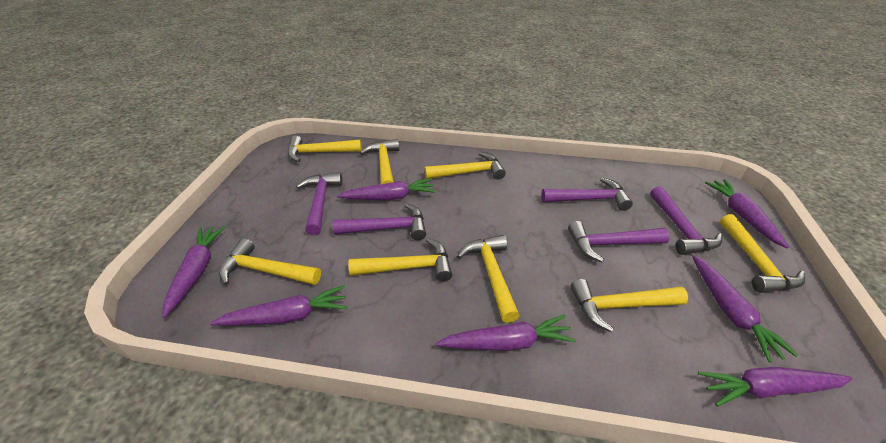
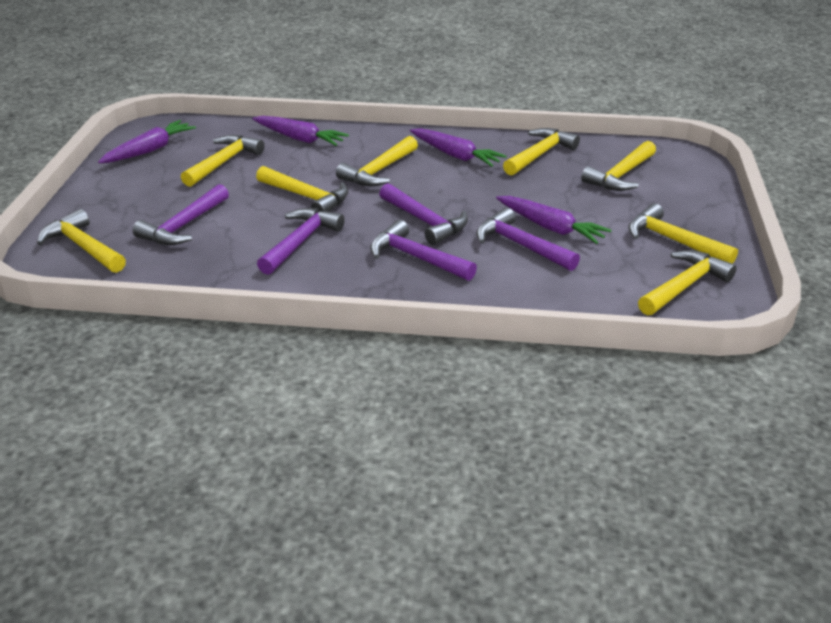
purple carrot: 7 -> 4

